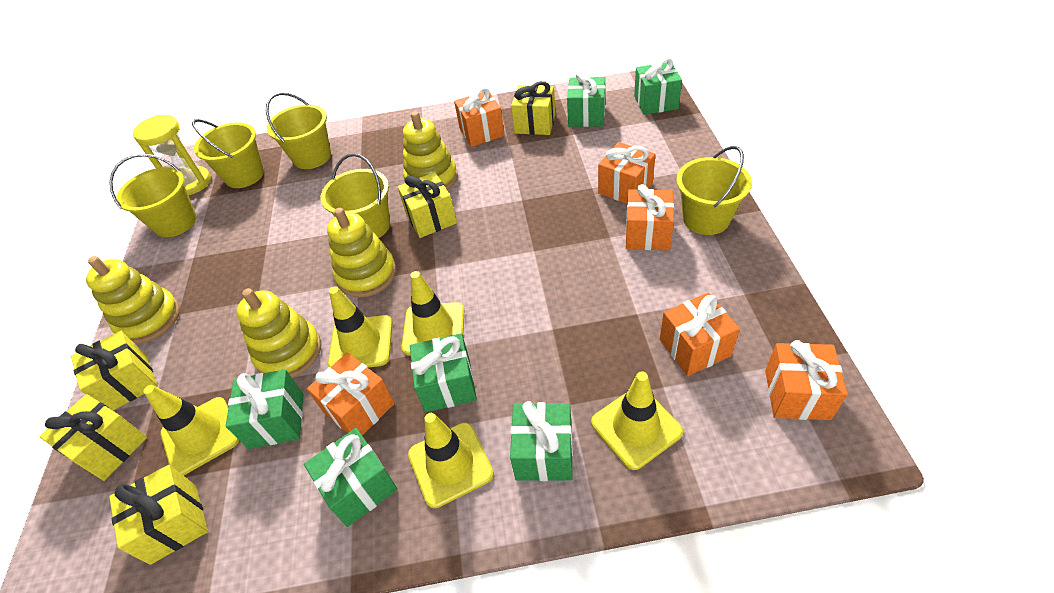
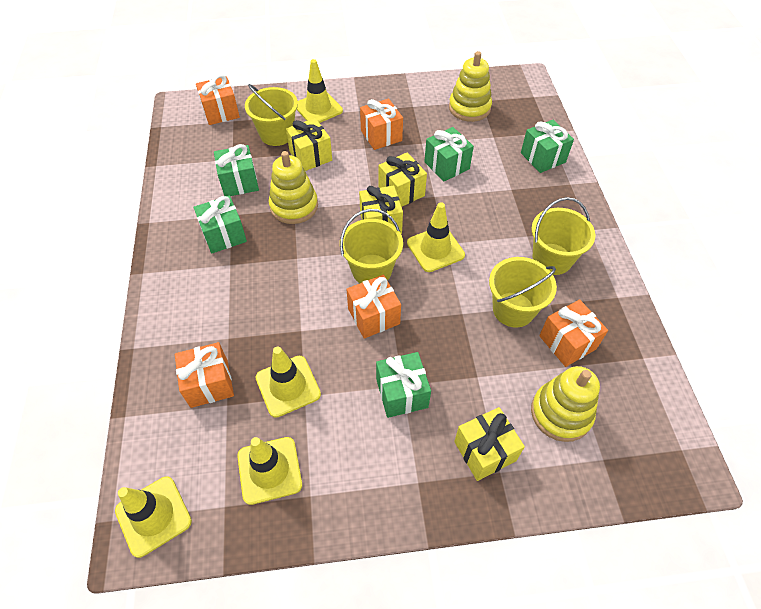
green gift: 6 -> 5
orange gift: 6 -> 5
yellow bucket: 5 -> 4
yellow gift: 5 -> 4
yellow hourglass: 1 -> 0
yellow stacking toy: 4 -> 3

